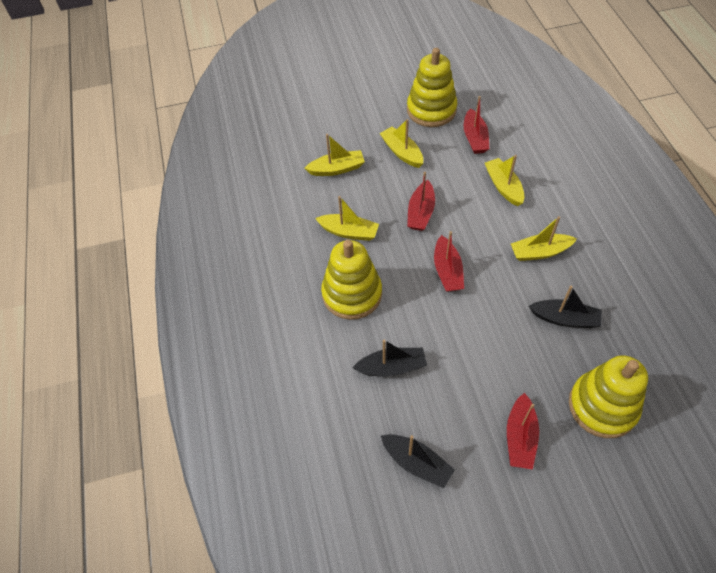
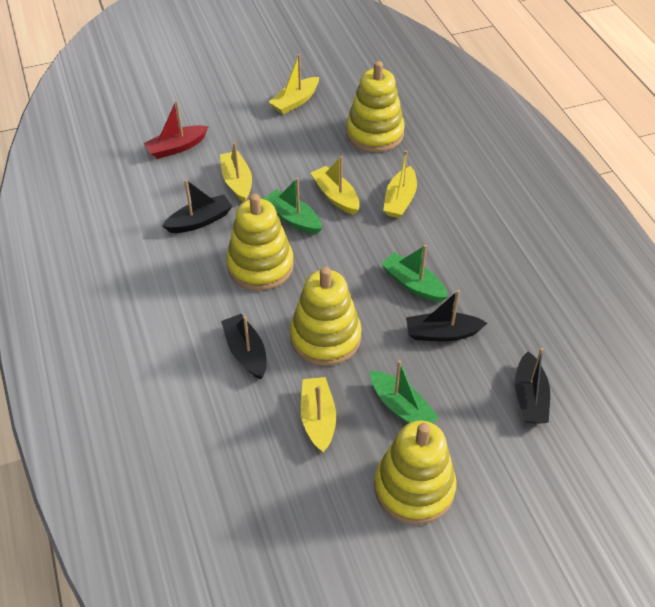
black boat: 3 -> 4
green boat: 0 -> 3
red boat: 4 -> 1
yellow stacking toy: 3 -> 4

